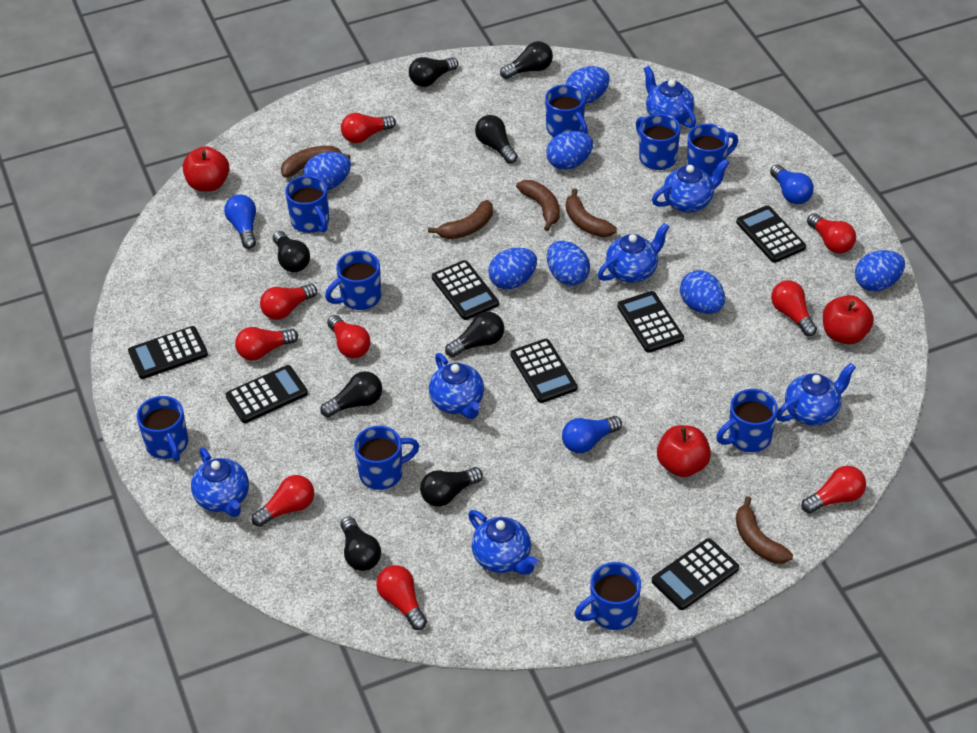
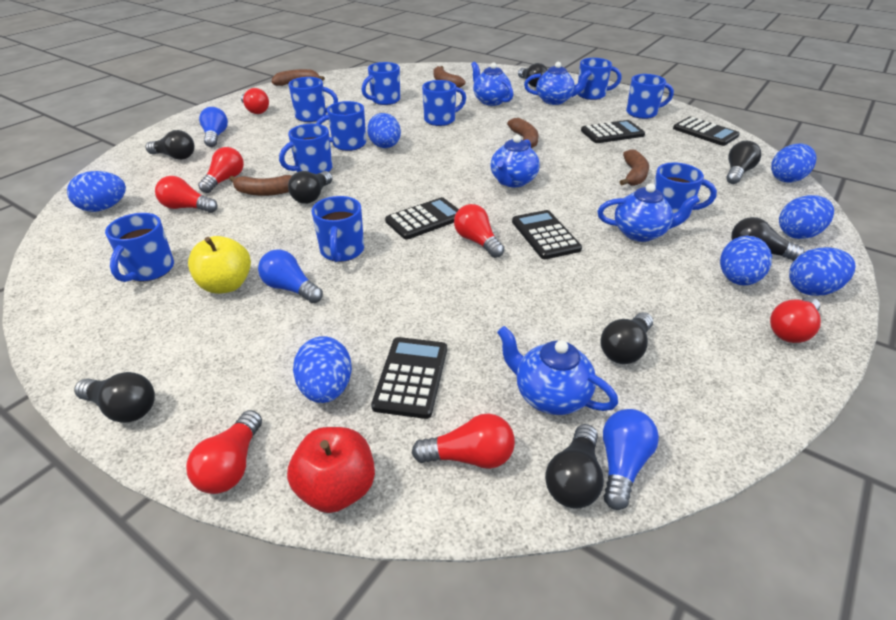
black calculator: 7 -> 5
blue mug: 9 -> 10
blue teapot: 7 -> 5
red apple: 3 -> 1
red light bulb: 9 -> 7
yellow apple: 0 -> 1

